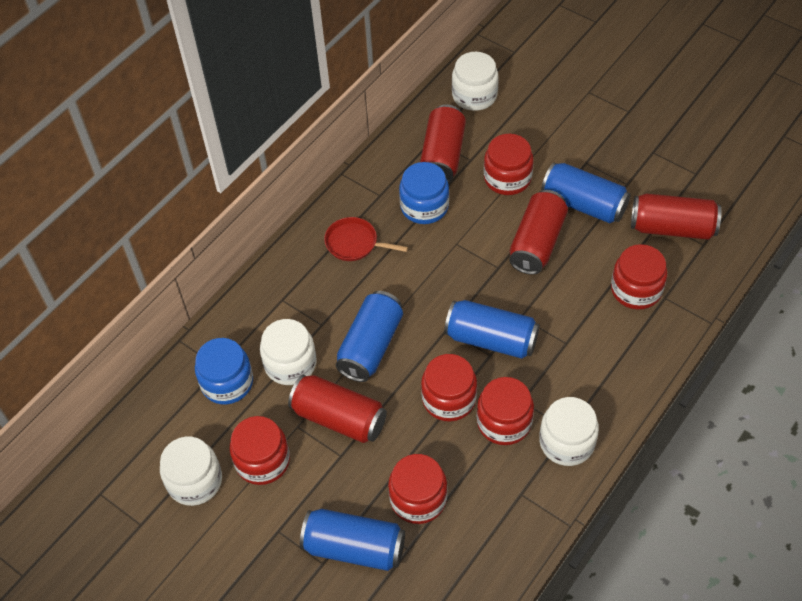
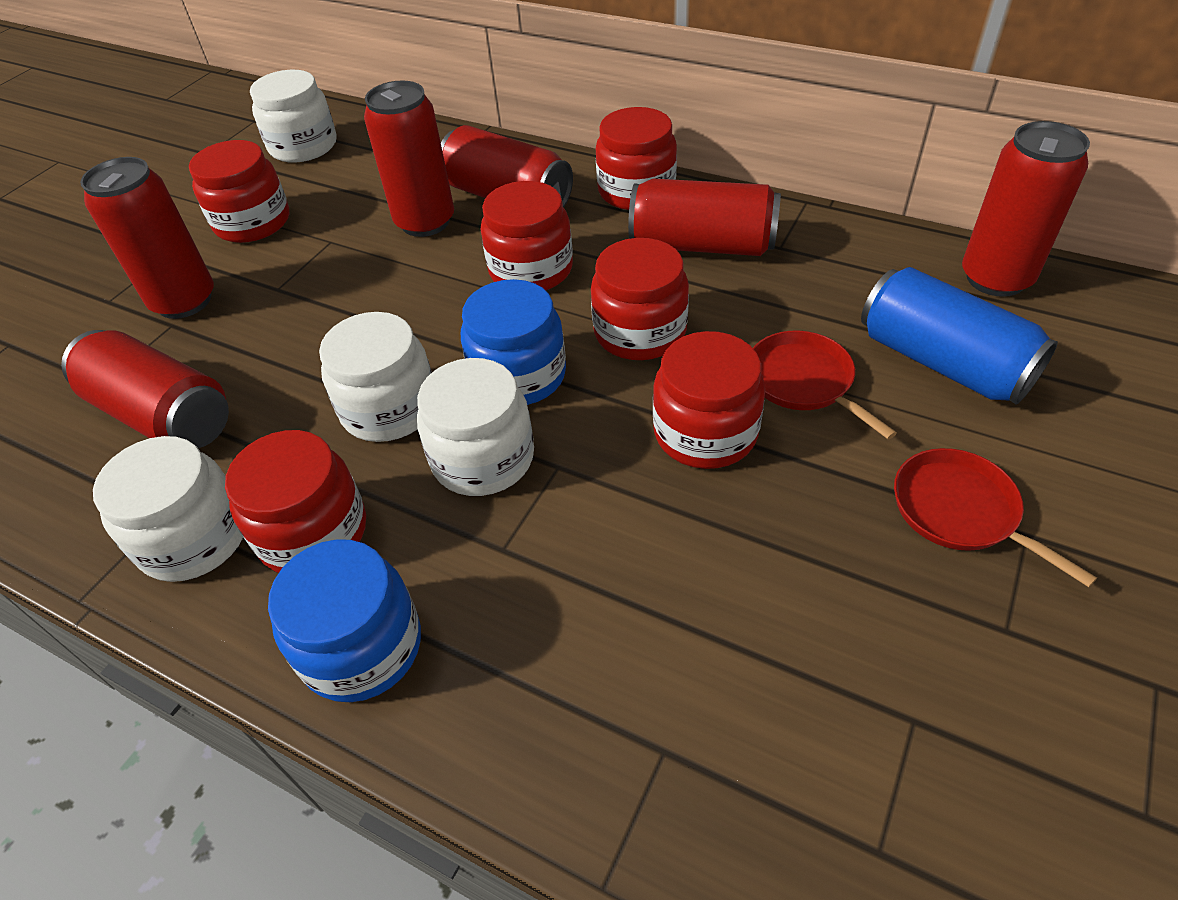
blue can: 4 -> 1
red can: 4 -> 6
red pan: 1 -> 2

